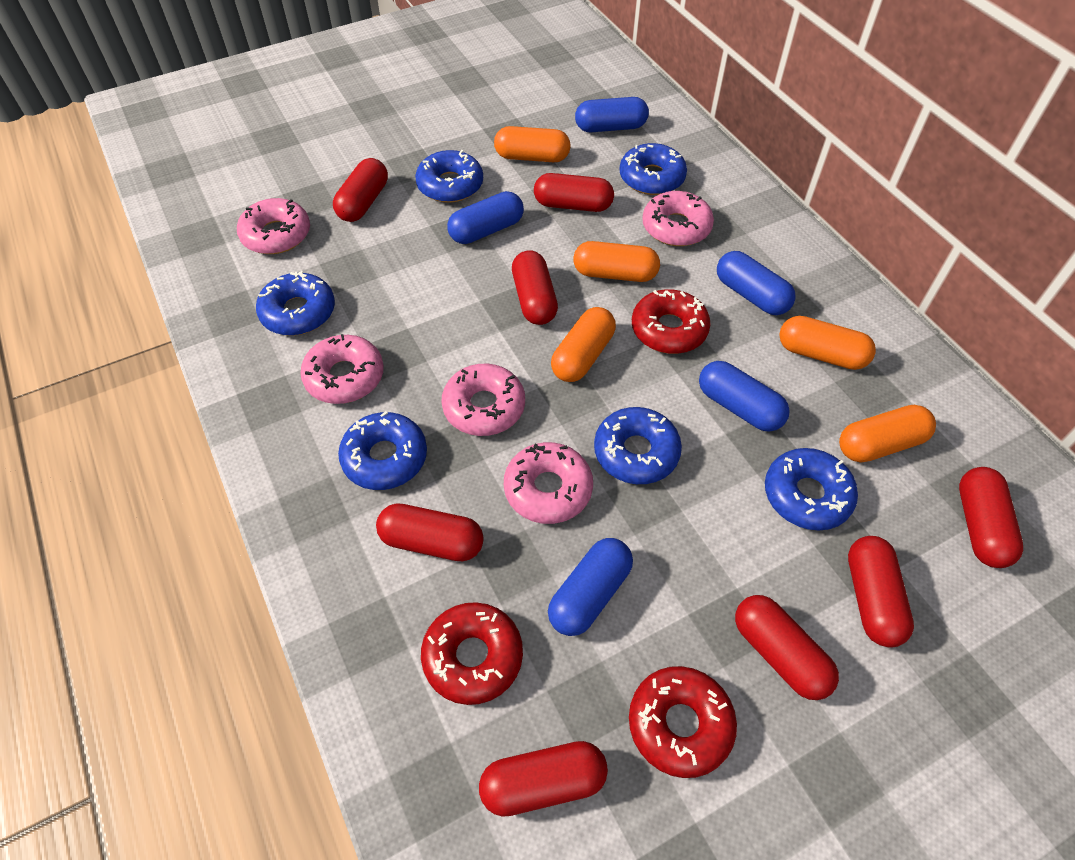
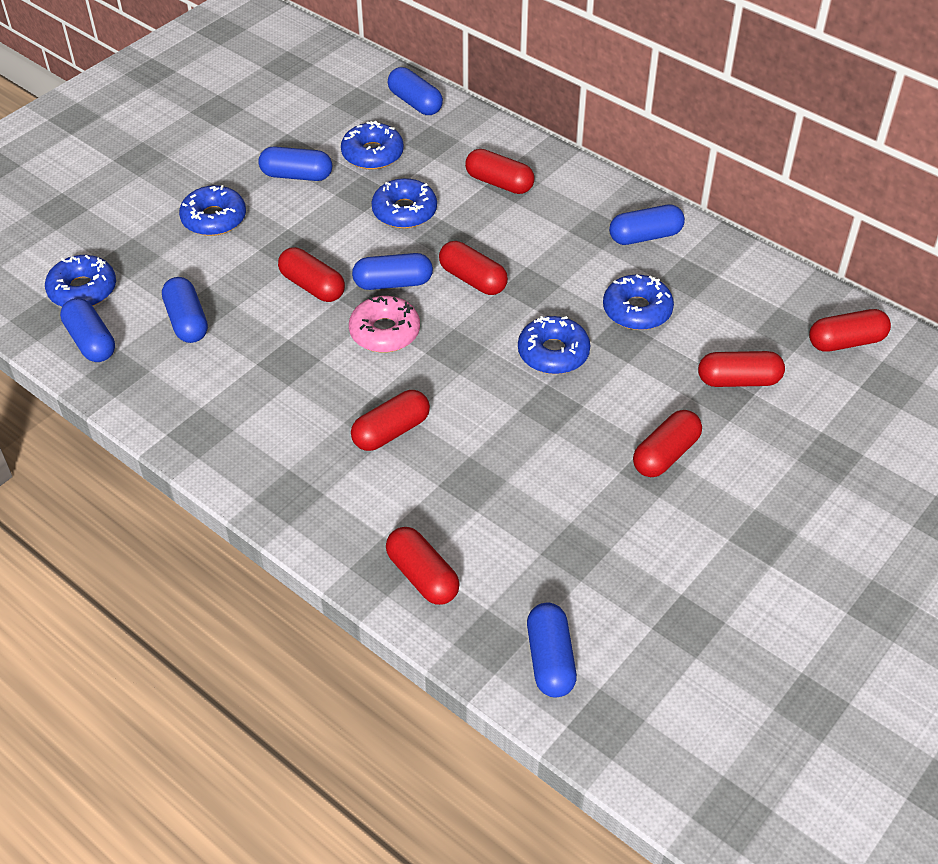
blue capsule: 5 -> 7
orange capsule: 5 -> 0
pink donut: 5 -> 1
red donut: 3 -> 0

